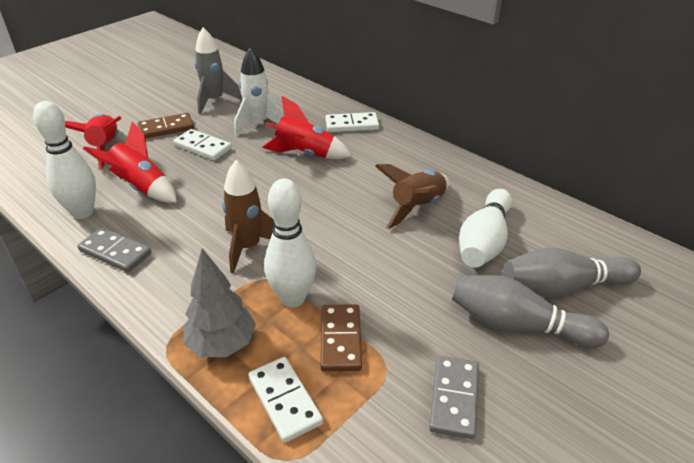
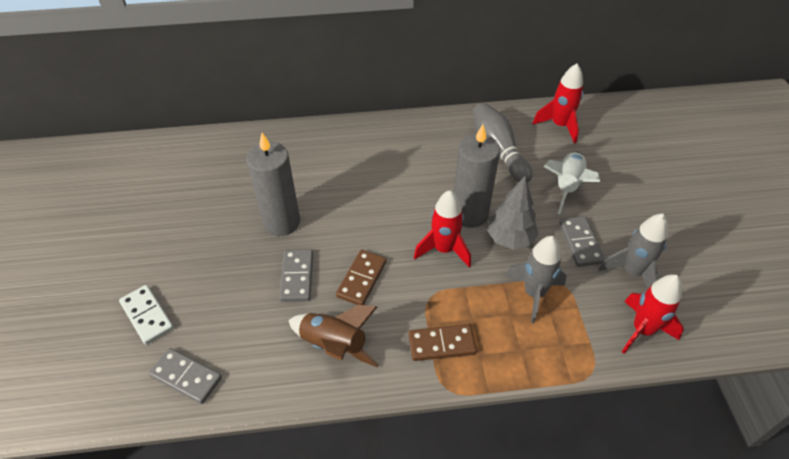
brown rocket: 2 -> 1
grey bowling pin: 2 -> 1
grey candle: 0 -> 2
grey domino: 2 -> 3
grey rocket: 1 -> 2
white bowling pin: 3 -> 0
white domino: 3 -> 1

